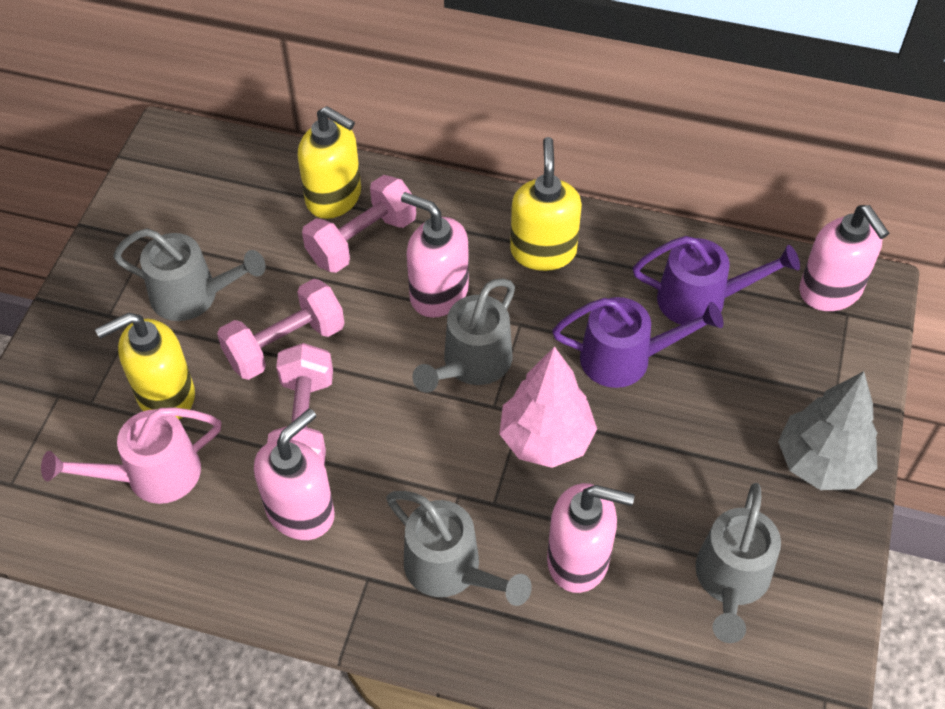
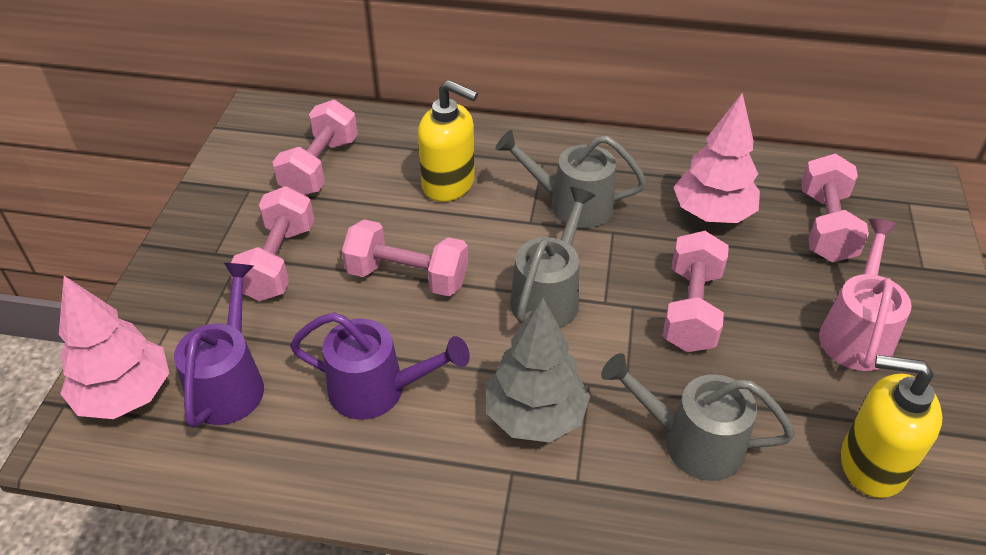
grey watering can: 4 -> 3
pink dumbbell: 3 -> 5
pink soap dispenser: 4 -> 0
pink tree: 1 -> 2
yellow soap dispenser: 3 -> 2

